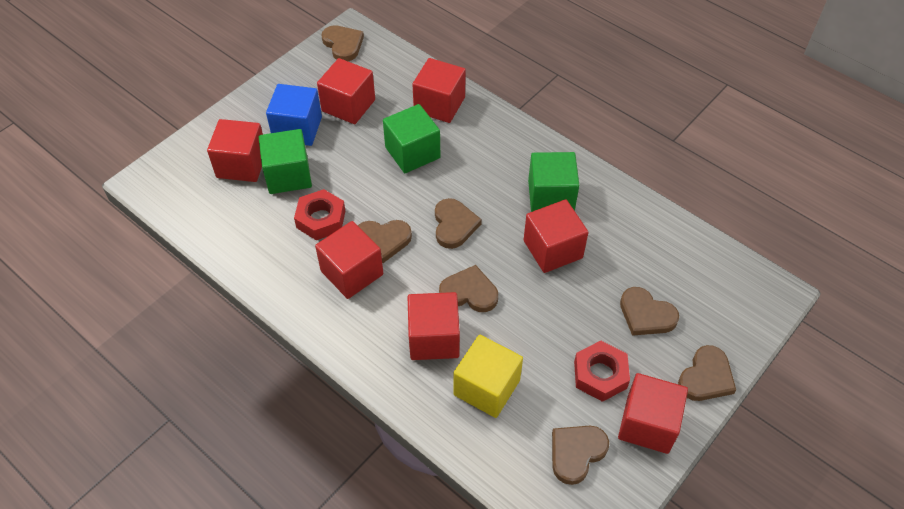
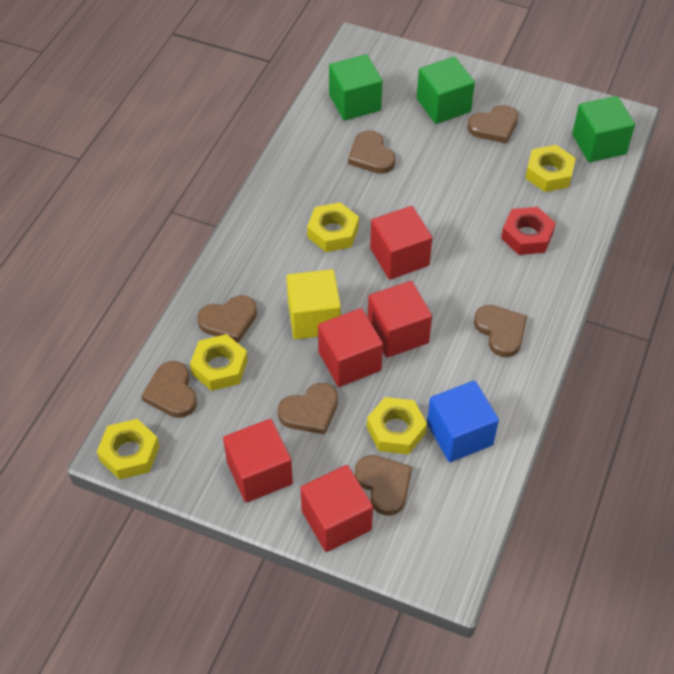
red cube: 7 -> 5
red nut: 2 -> 1
yellow nut: 0 -> 5

